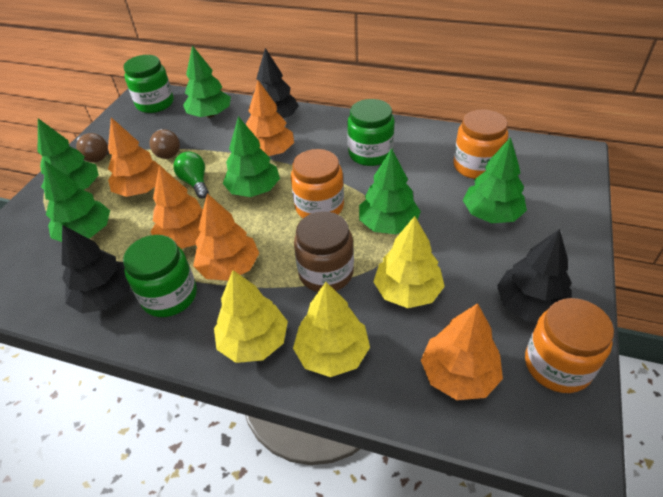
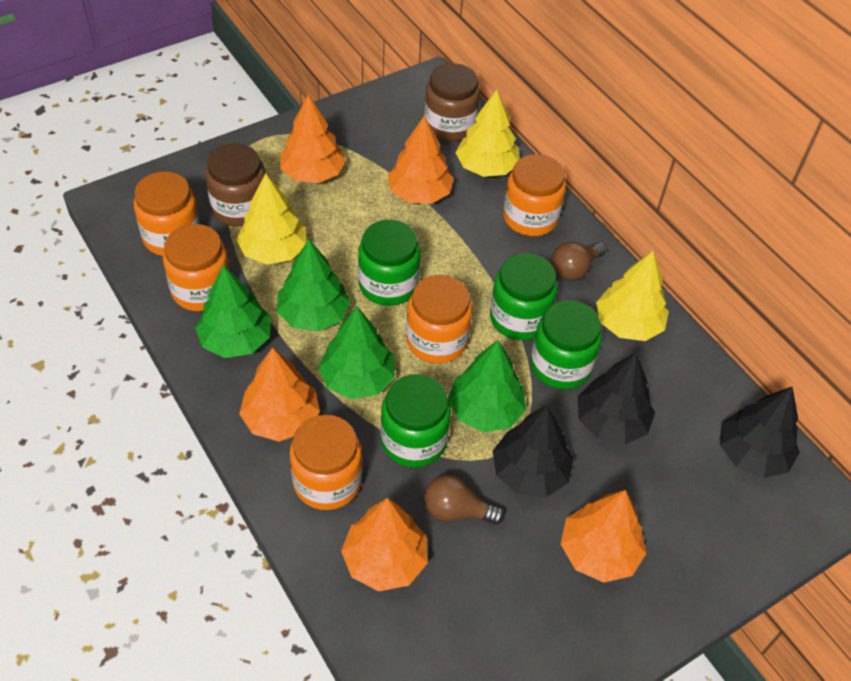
brown jar: 1 -> 2
green jar: 3 -> 4
green light bulb: 1 -> 0
green tree: 6 -> 4
orange jar: 3 -> 5

